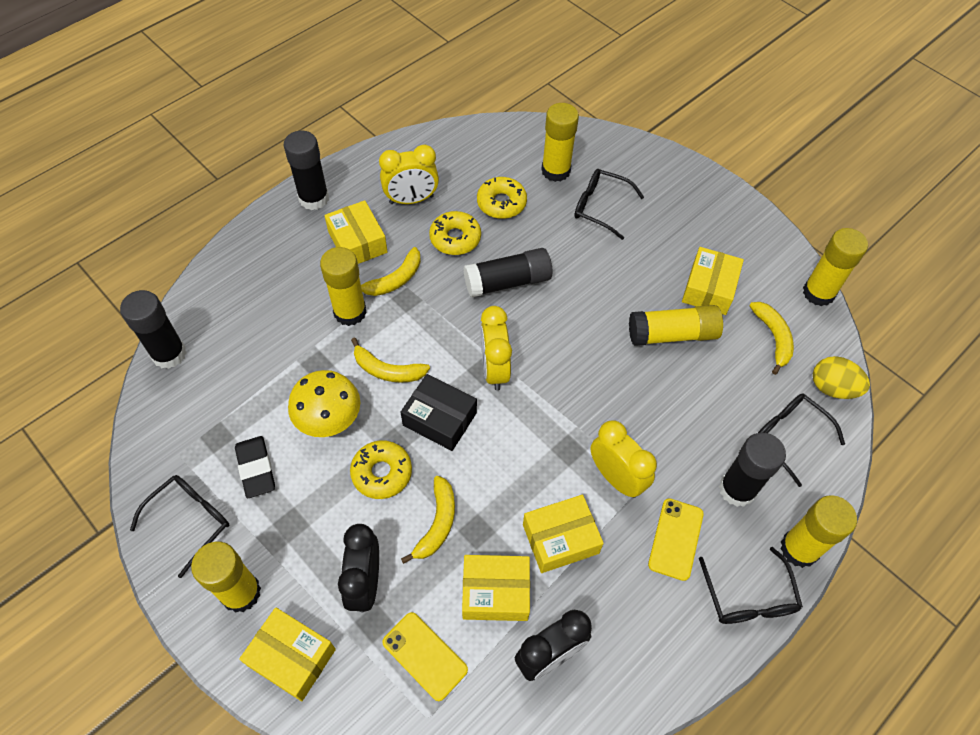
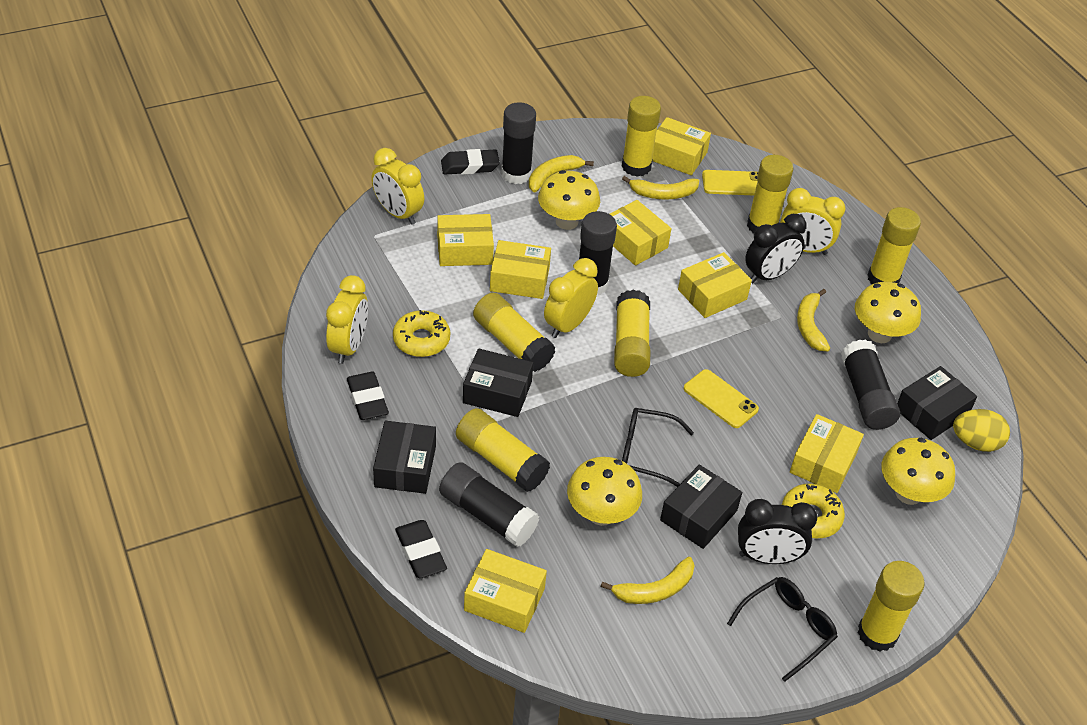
black box: 1 -> 4
black eraser: 1 -> 3
black glasses: 4 -> 2
yellow box: 5 -> 7
yellow clock: 3 -> 4
yellow donut: 3 -> 2
yellow glue stick: 6 -> 7
yellow mushroom: 1 -> 4

